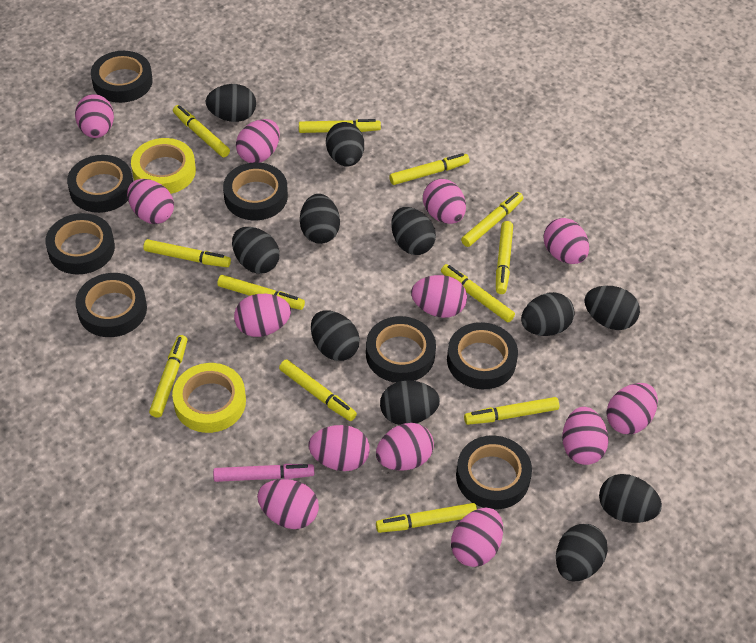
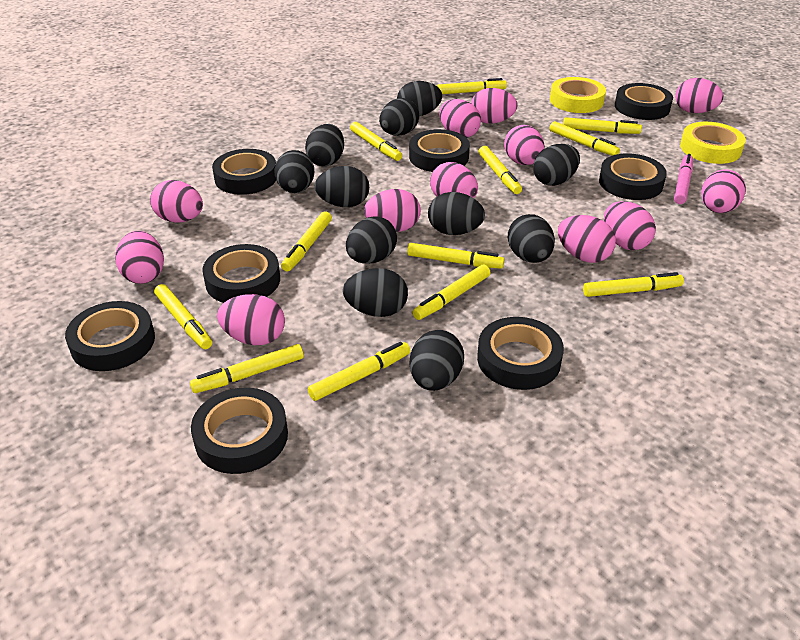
pink egg: 13 -> 12

